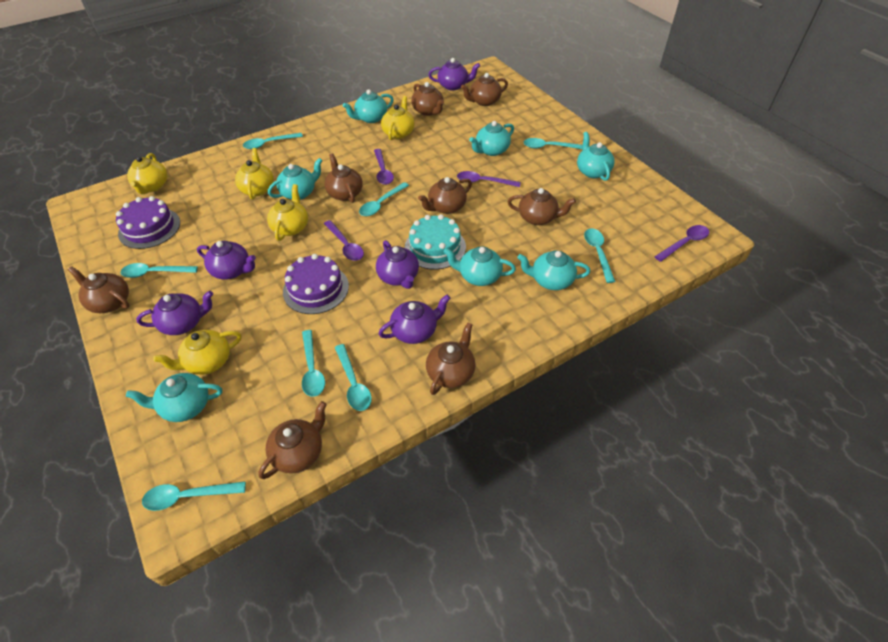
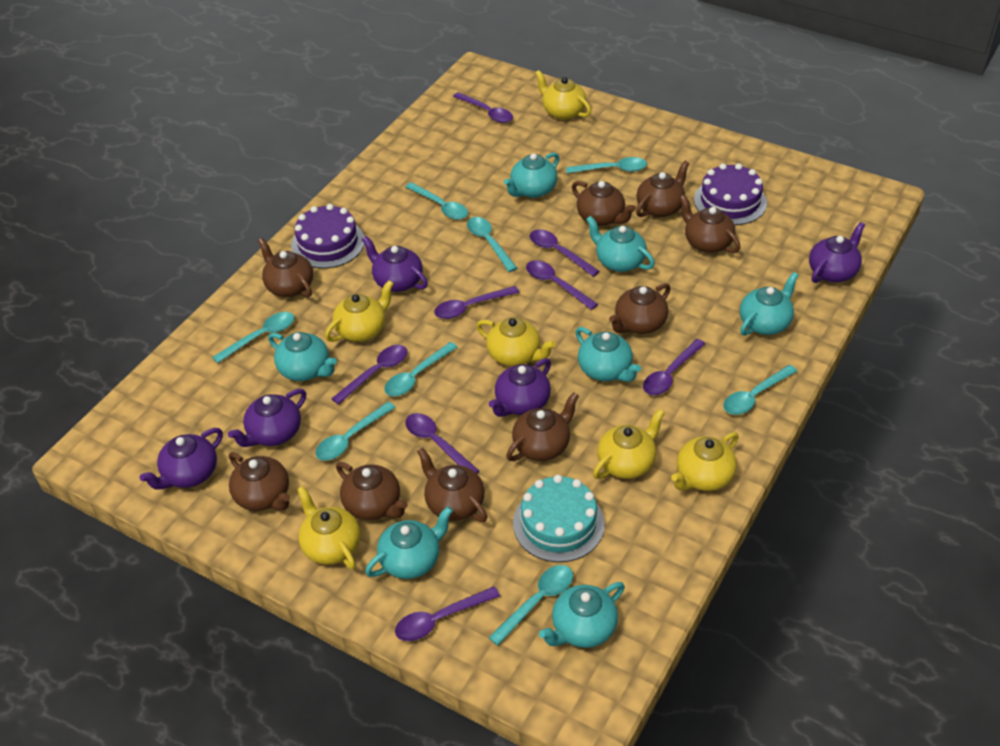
brown teapot: 8 -> 9
purple spoon: 4 -> 8
yellow teapot: 5 -> 6

